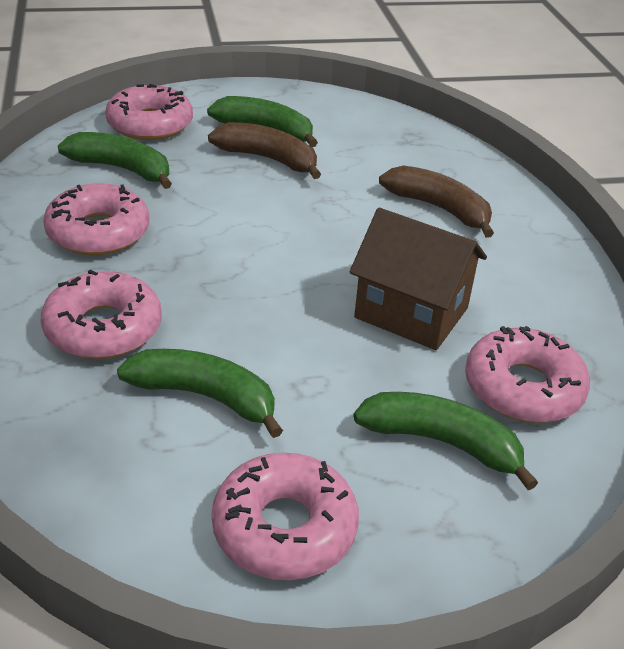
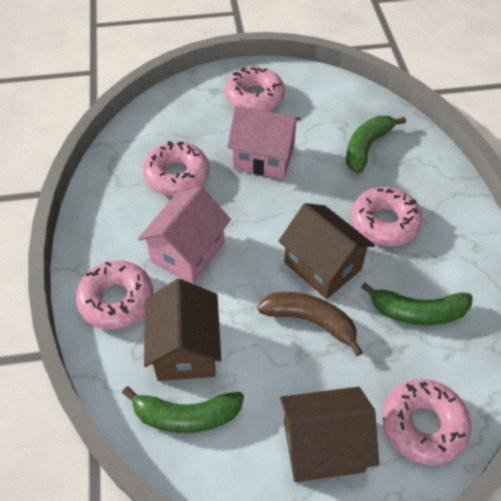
brown banana: 2 -> 1
brown house: 1 -> 3
green banana: 4 -> 3
pink house: 0 -> 2

